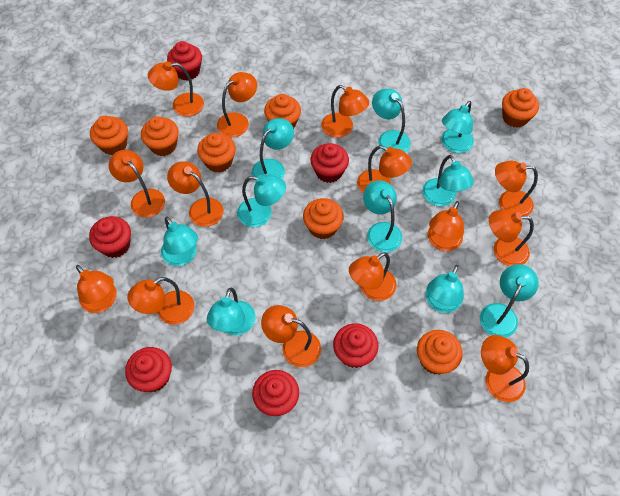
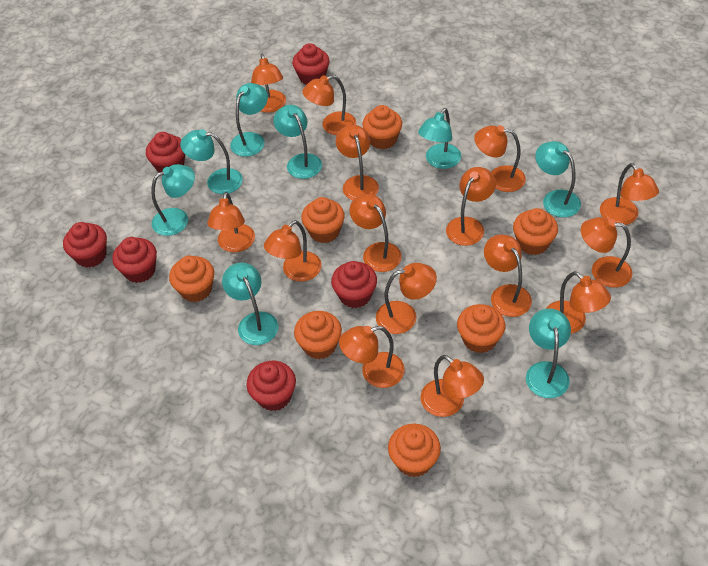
orange lamp: 14 -> 15
turquoise lamp: 10 -> 8

